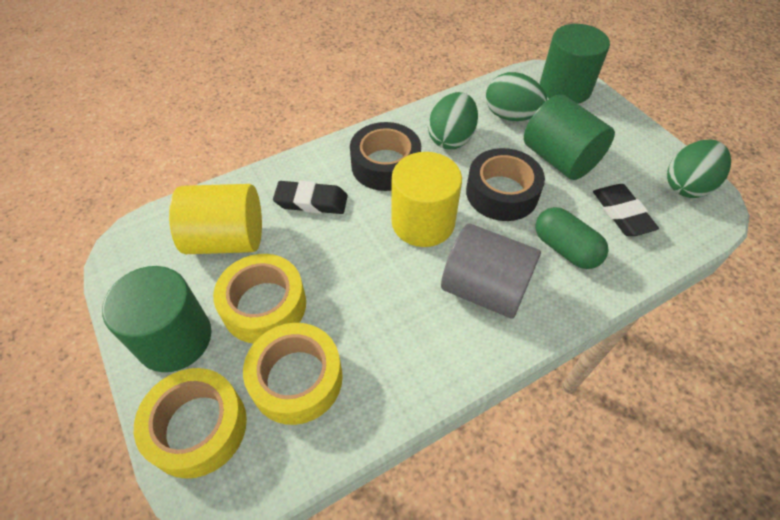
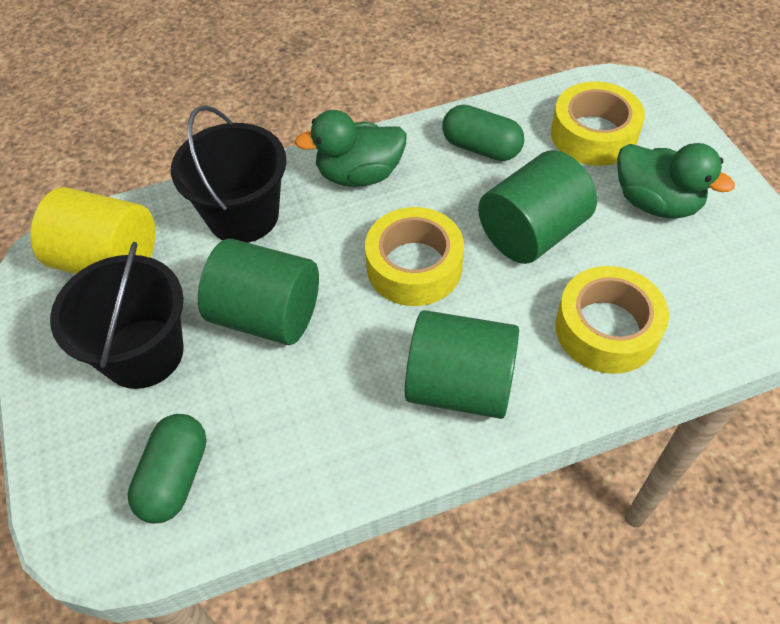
black bucket: 0 -> 2
black eraser: 2 -> 0
black tape: 2 -> 0
green capsule: 1 -> 2
green duck: 0 -> 2
green egg: 3 -> 0
grey cylinder: 1 -> 0
yellow cylinder: 2 -> 1

